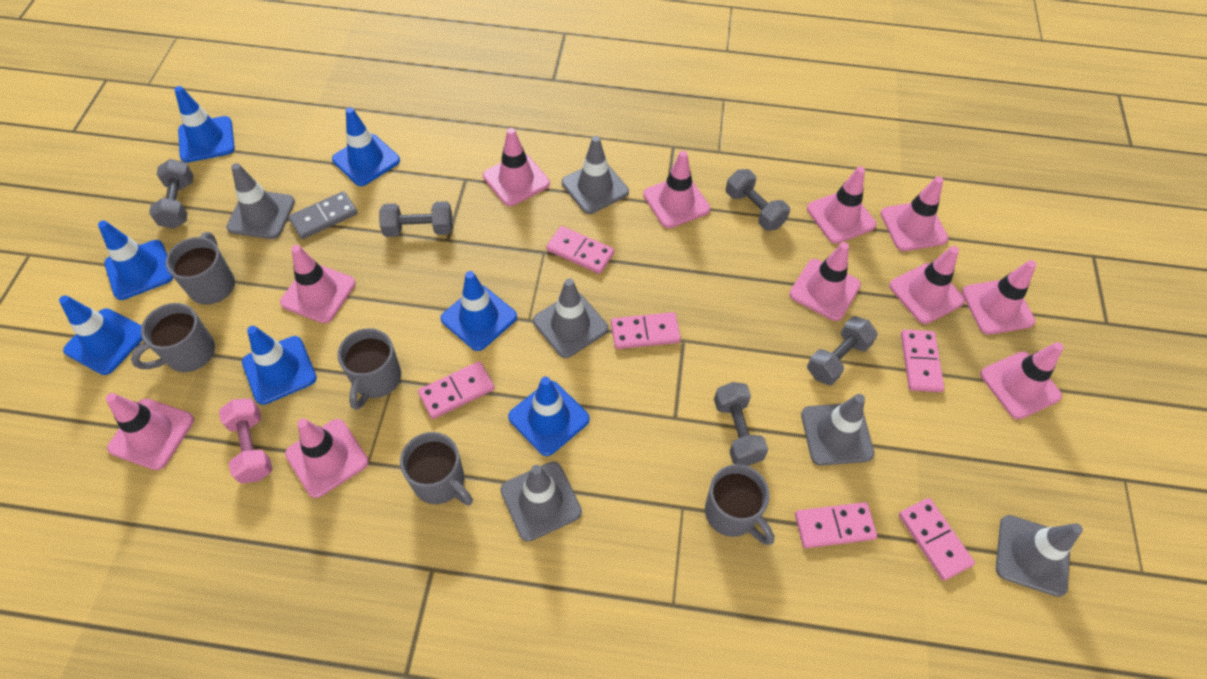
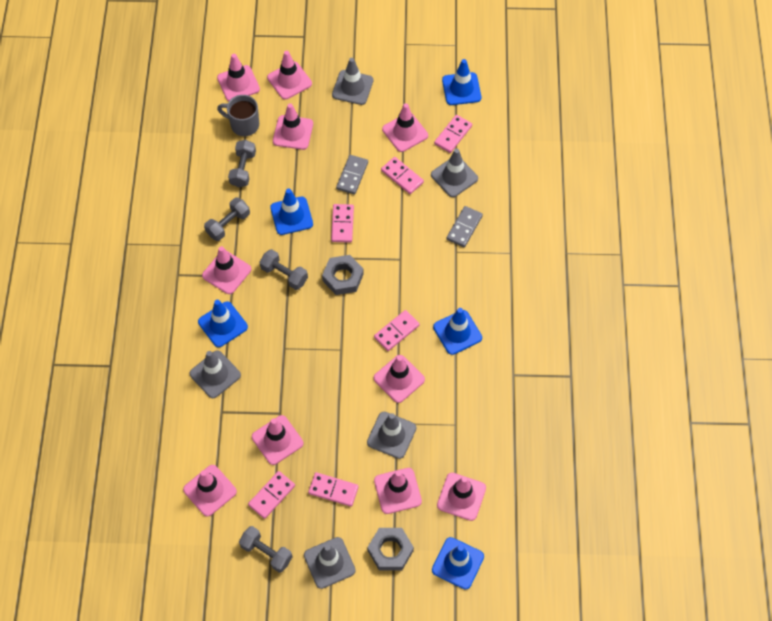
blue traffic cone: 7 -> 5
grey domino: 1 -> 2
grey dumbbell: 5 -> 4
grey mug: 5 -> 1
grey nut: 0 -> 2
grey traffic cone: 6 -> 5
pink dumbbell: 1 -> 0
pink traffic cone: 11 -> 10

